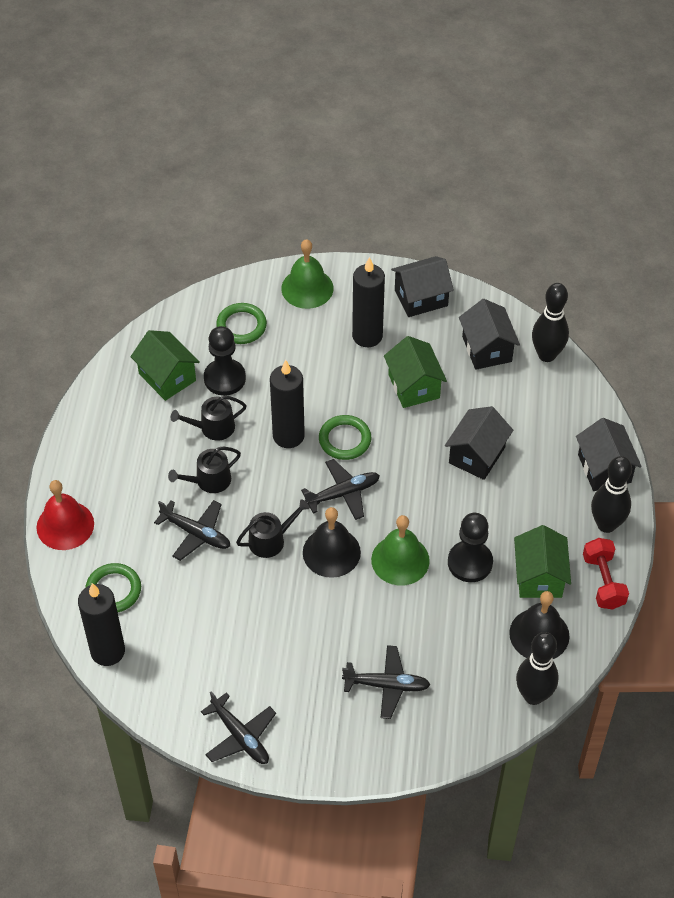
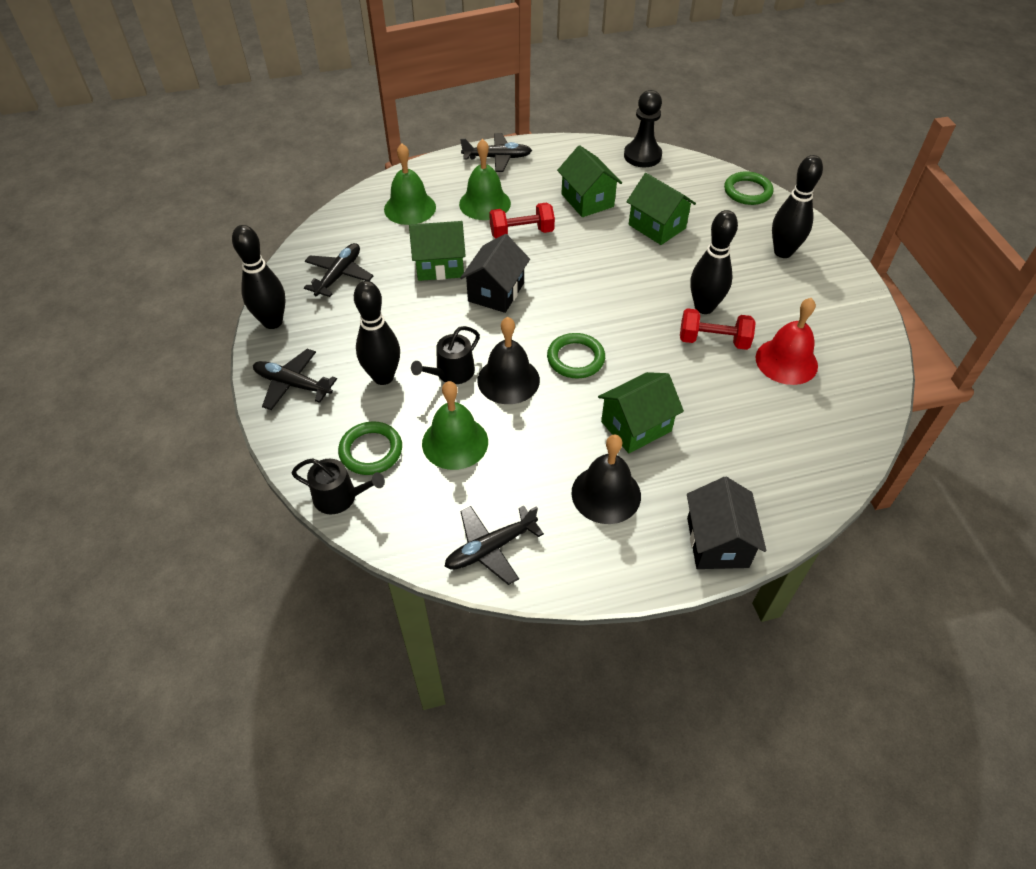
black bowling pin: 3 -> 4
black candle: 3 -> 0
black house: 4 -> 2
black pawn: 2 -> 1
black watering can: 3 -> 2
green bell: 2 -> 3
green house: 3 -> 4
red dumbbell: 1 -> 2

